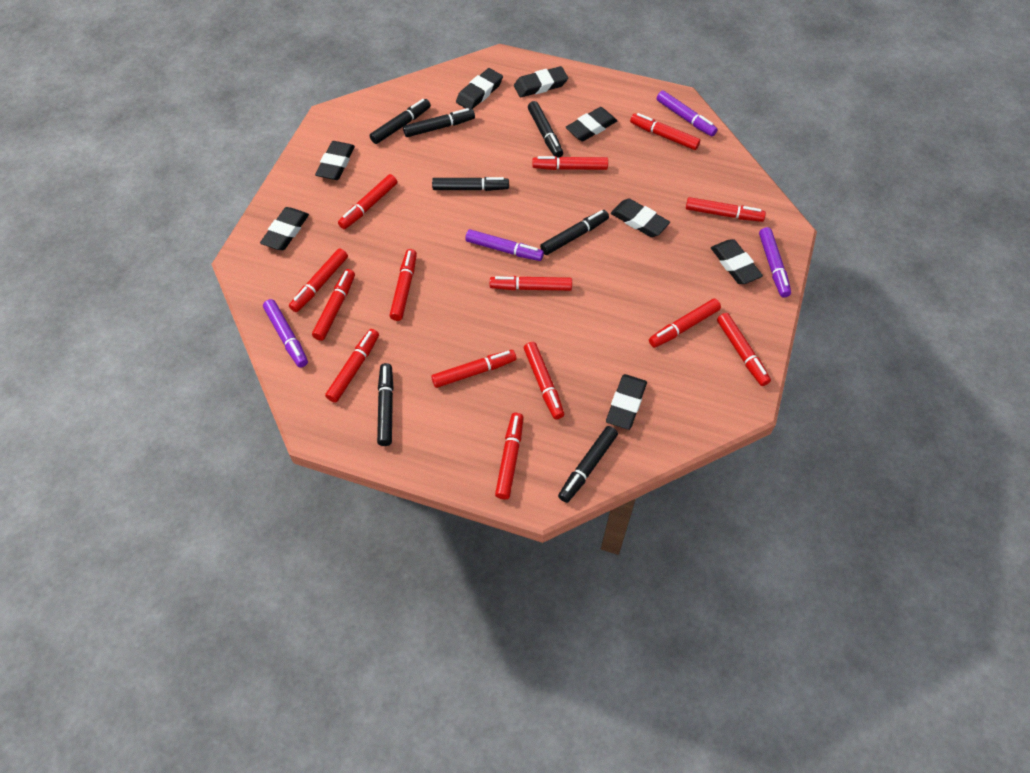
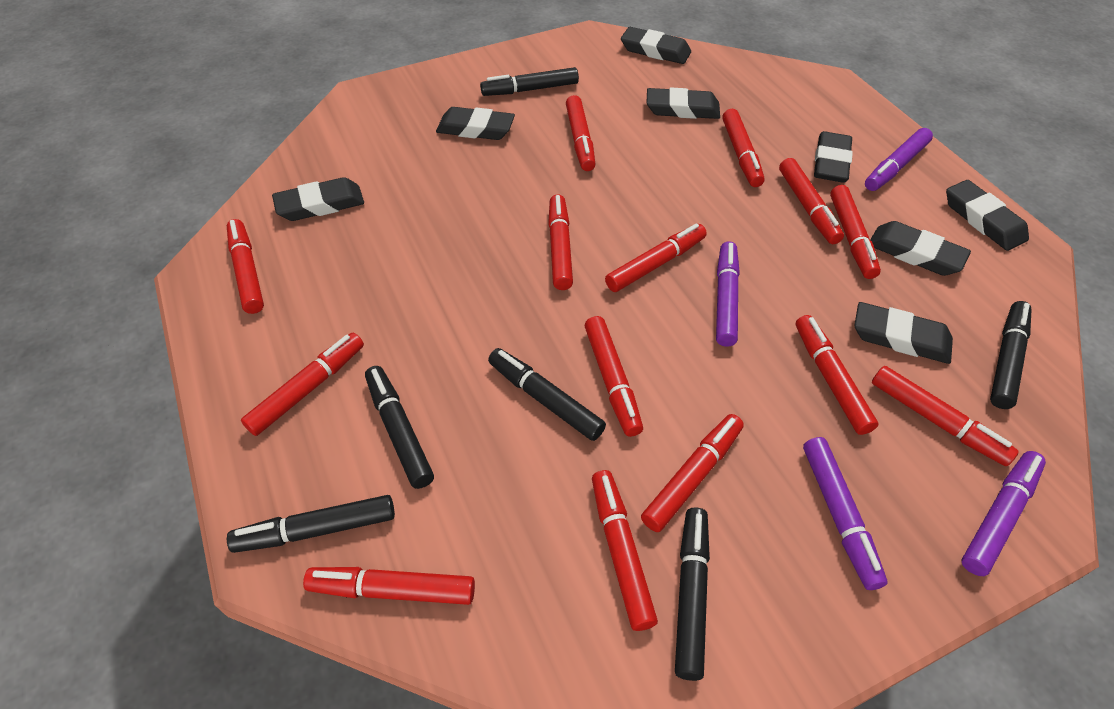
black marker: 7 -> 6

